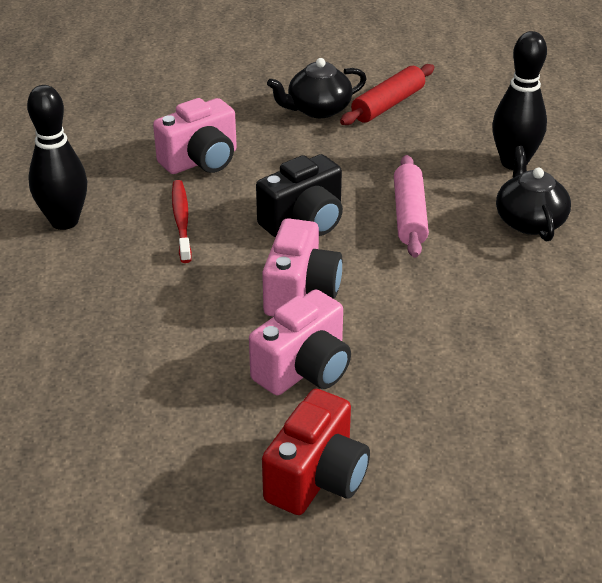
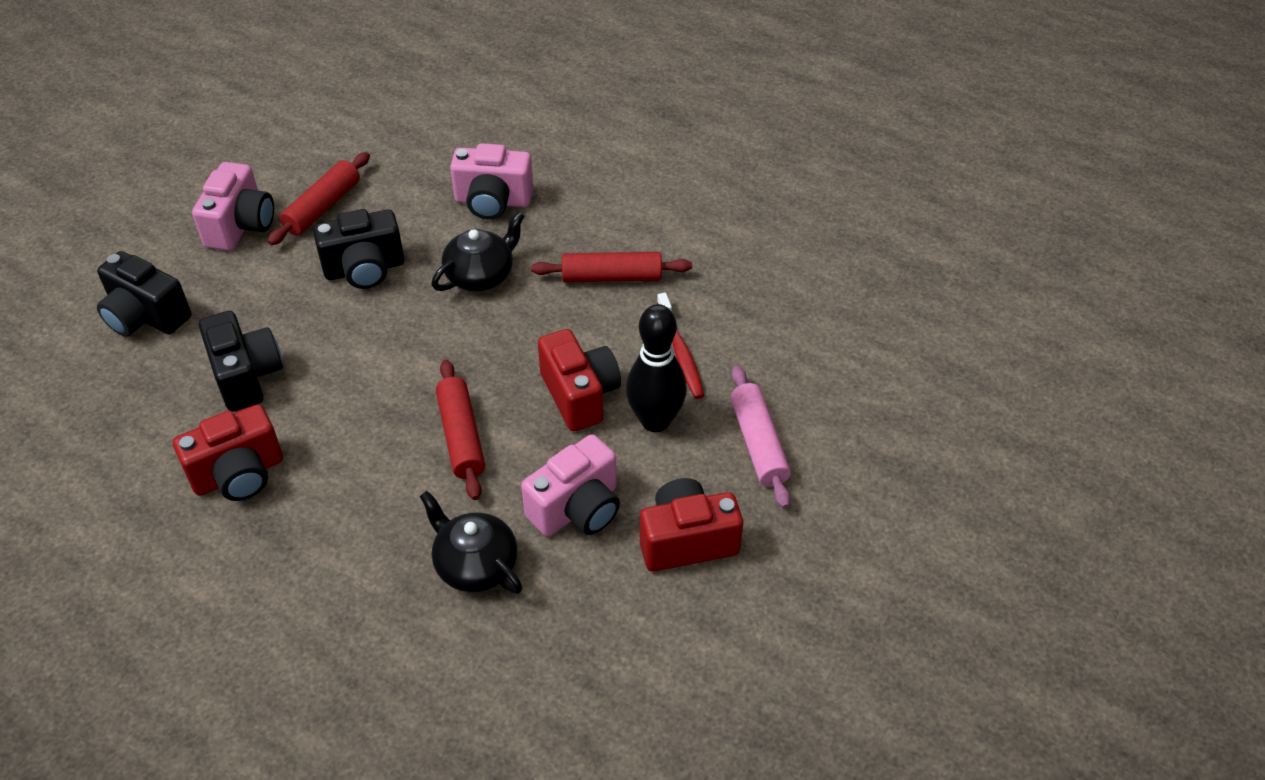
black bowling pin: 2 -> 1
black camera: 1 -> 3
red camera: 1 -> 3
red rolling pin: 1 -> 3

